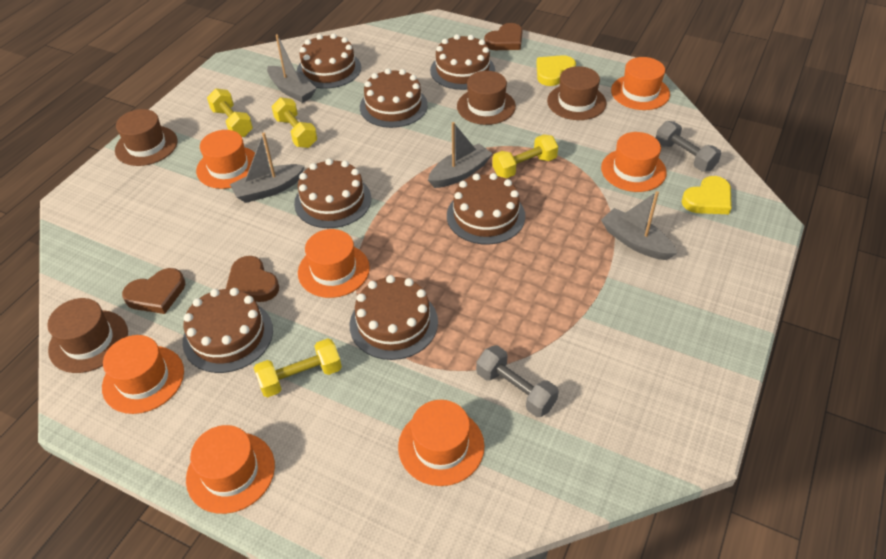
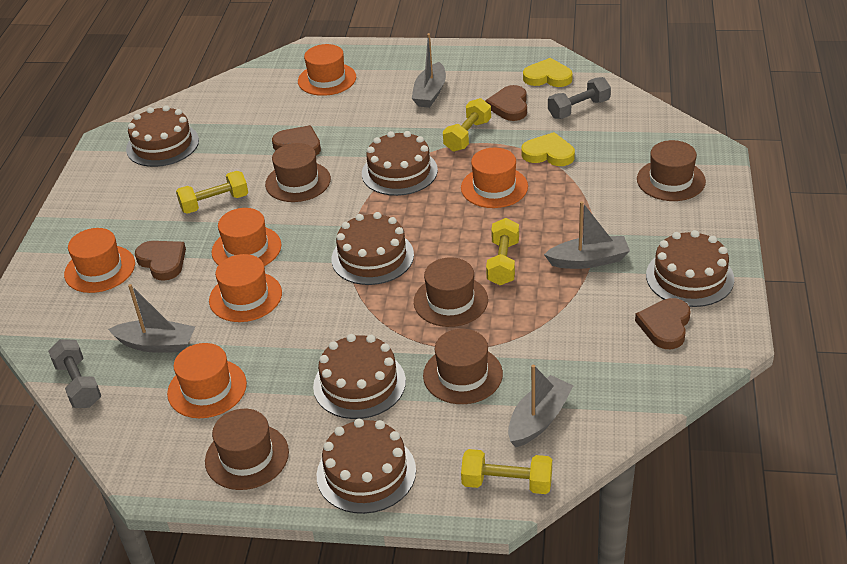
brown cake: 7 -> 6
brown hat: 4 -> 5
brown heart: 3 -> 4
orange hat: 7 -> 6

